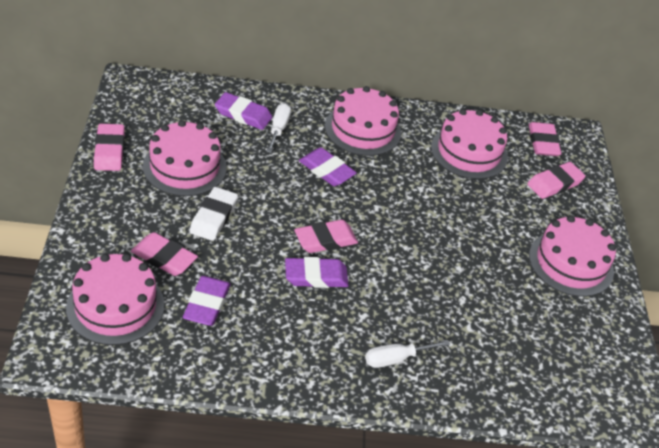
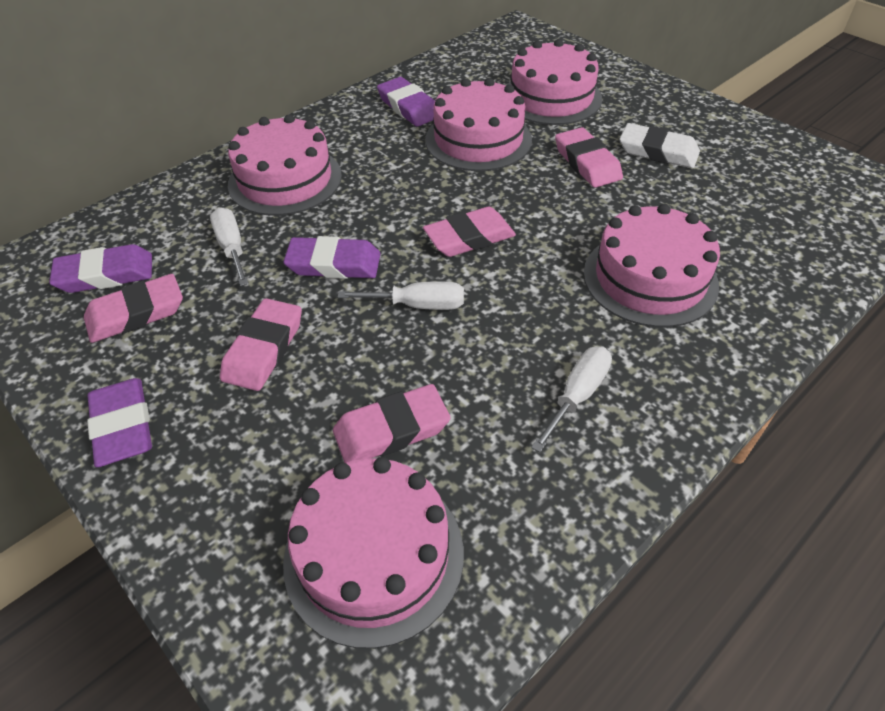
white screwdriver: 2 -> 3

